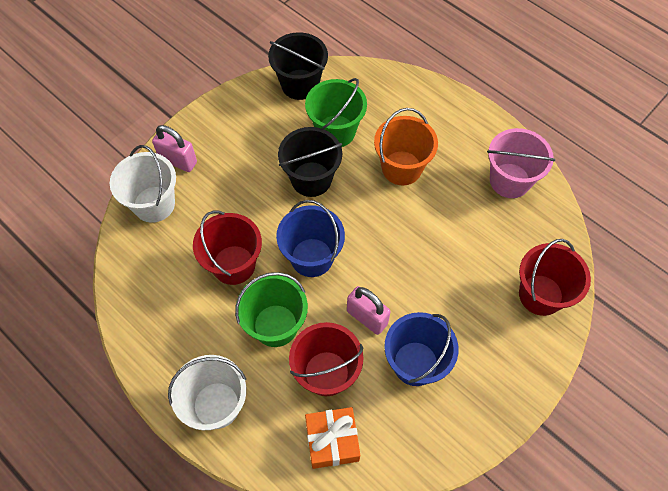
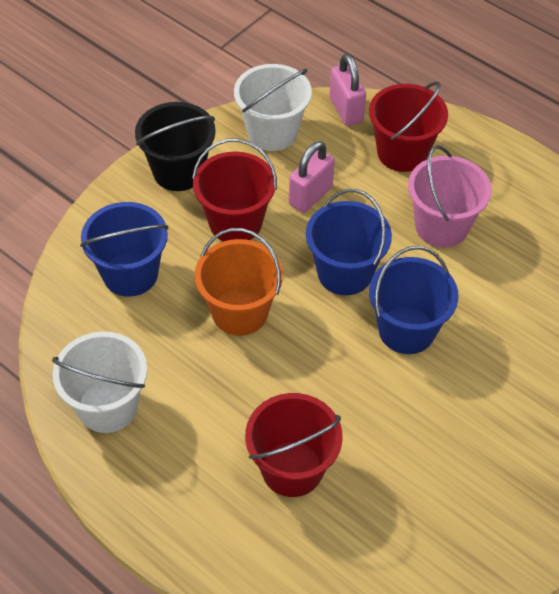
black bucket: 2 -> 1
blue bucket: 2 -> 3
green bucket: 2 -> 0
orange gift: 1 -> 0

